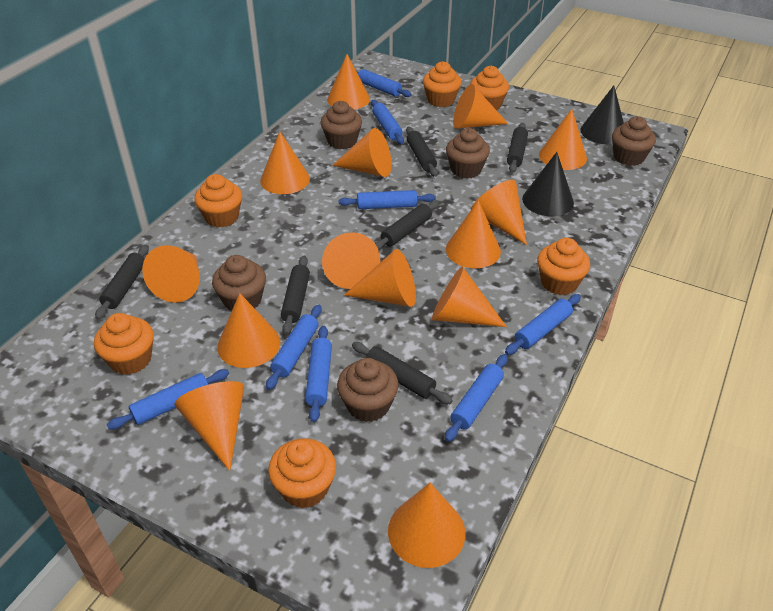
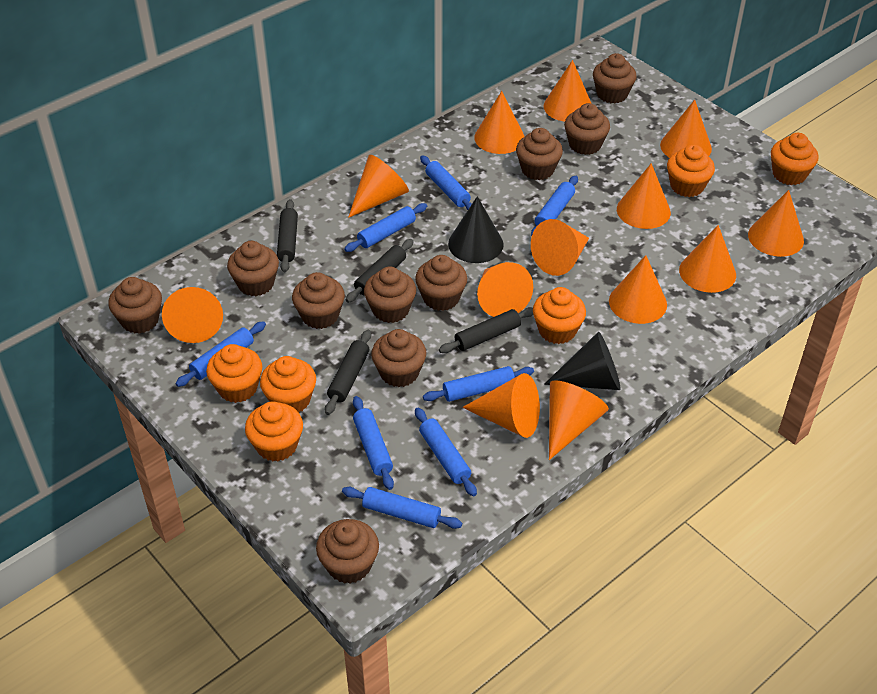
black rolling pin: 6 -> 4
brown cupcake: 5 -> 10
orange cone: 14 -> 13

